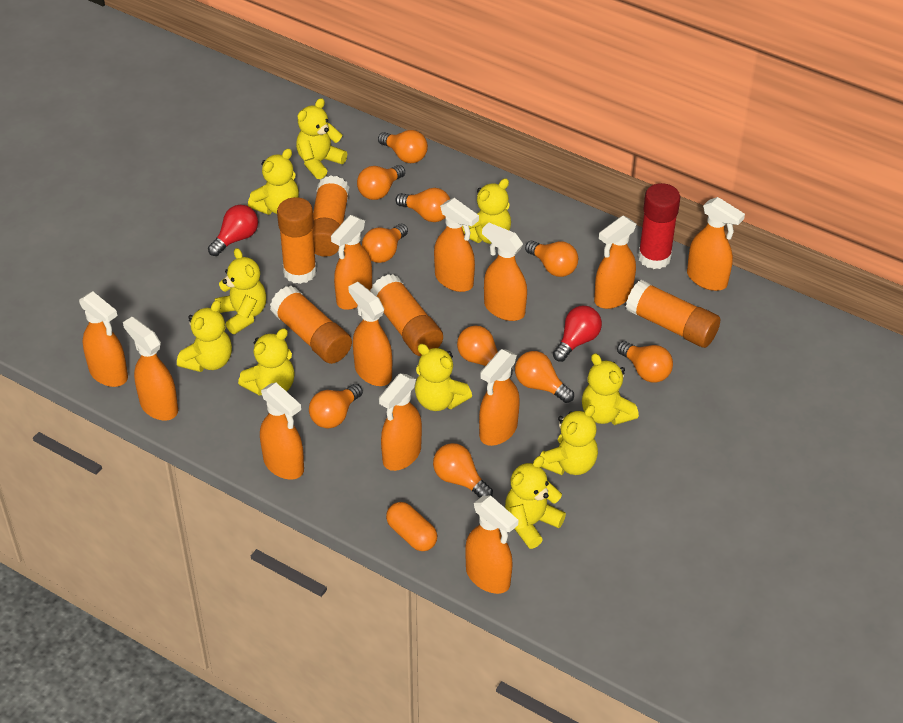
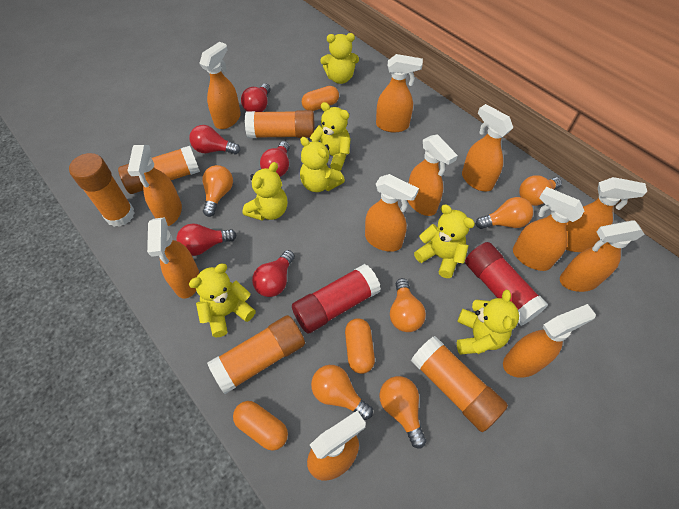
orange capsule: 1 -> 3
orange light bulb: 10 -> 6
red glue stick: 1 -> 2
red light bulb: 2 -> 5
yellow teddy bear: 10 -> 7

